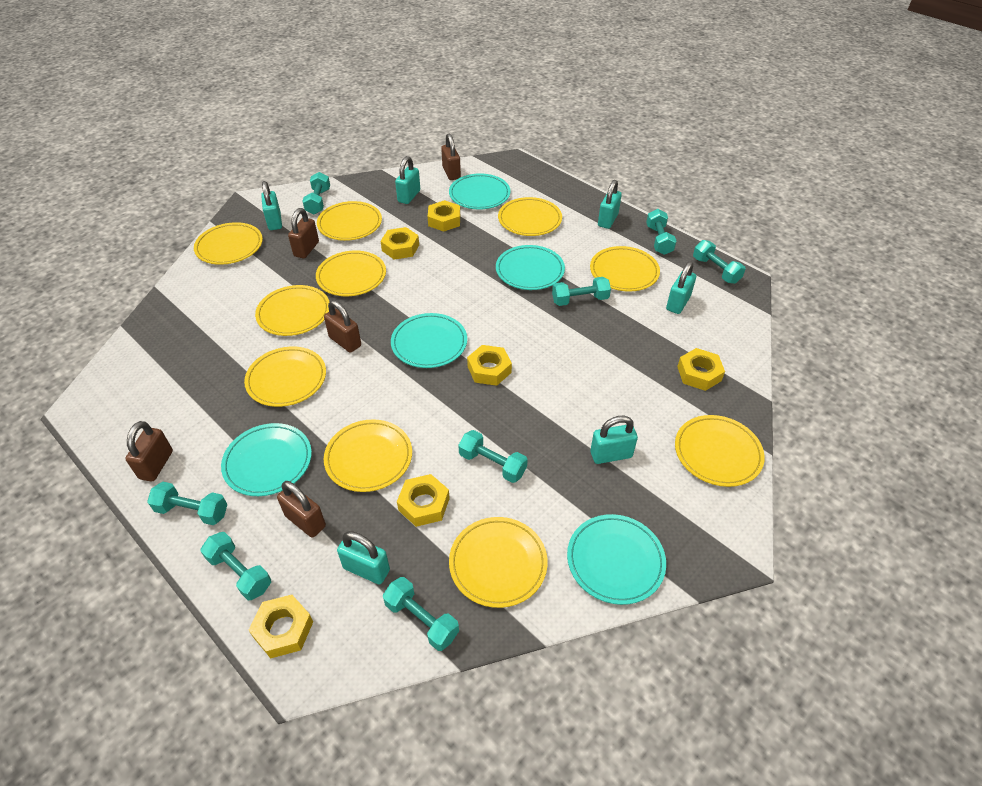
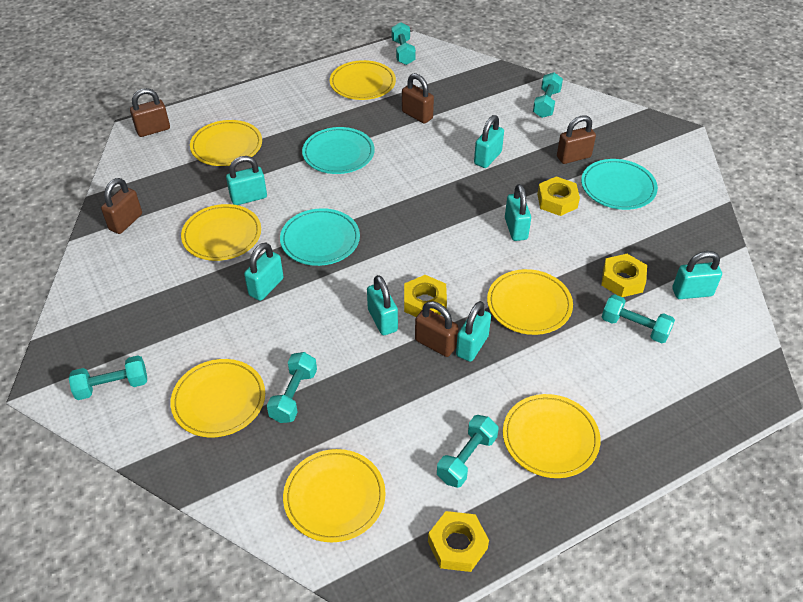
turquoise dumbbell: 8 -> 6
turquoise padlock: 6 -> 7
turquoise plate: 5 -> 3
yellow nut: 6 -> 4
yellow plate: 10 -> 7

